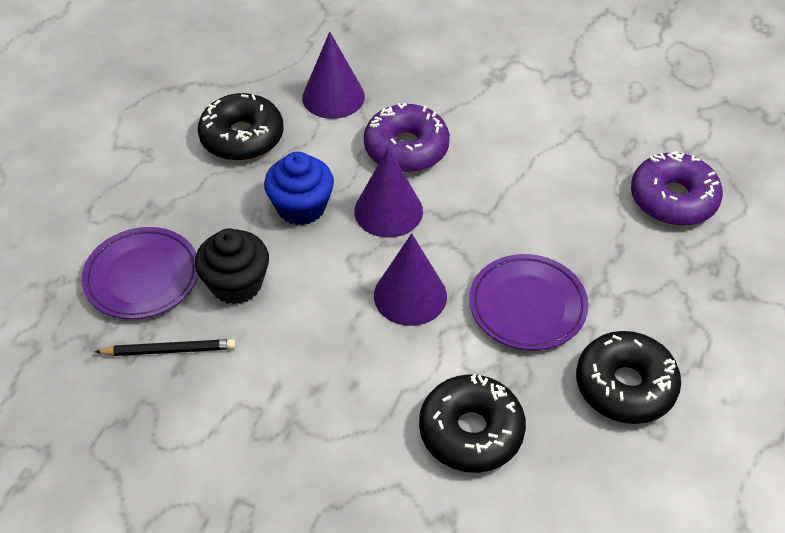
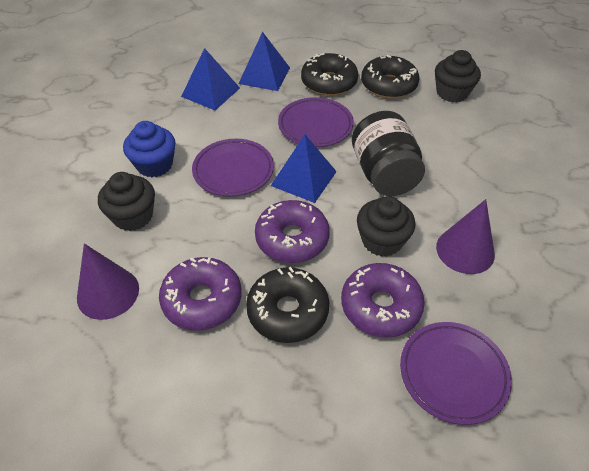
black cupcake: 1 -> 3
black jar: 0 -> 1
black pencil: 1 -> 0
blue pyramid: 0 -> 3
purple cone: 3 -> 2
purple donut: 2 -> 3
purple plate: 2 -> 3

